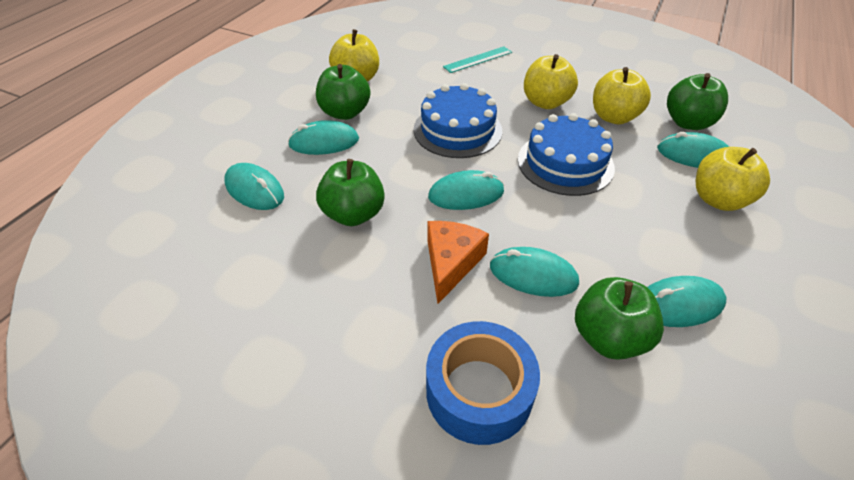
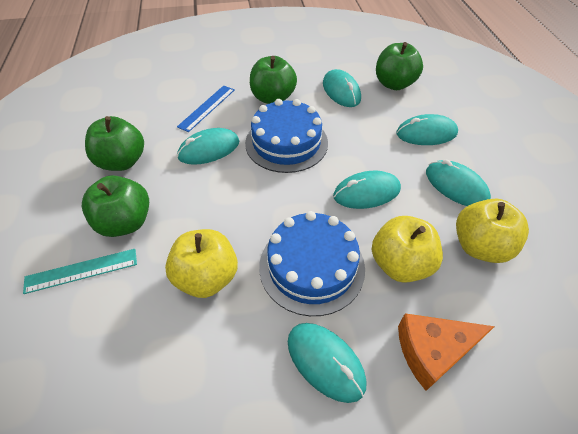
blue ruler: 0 -> 1
blue tape: 1 -> 0
yellow apple: 4 -> 3

